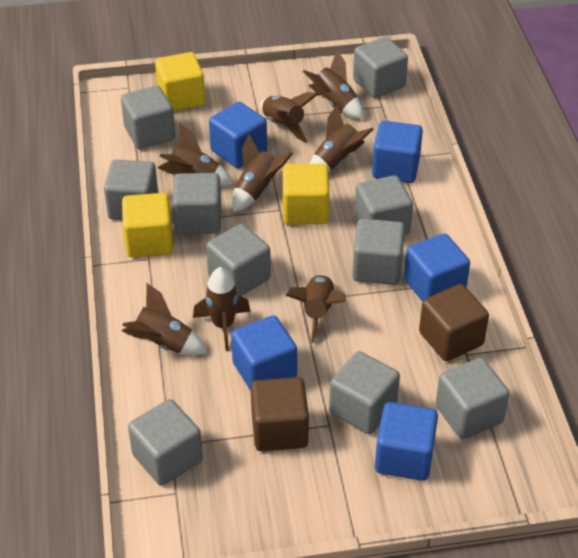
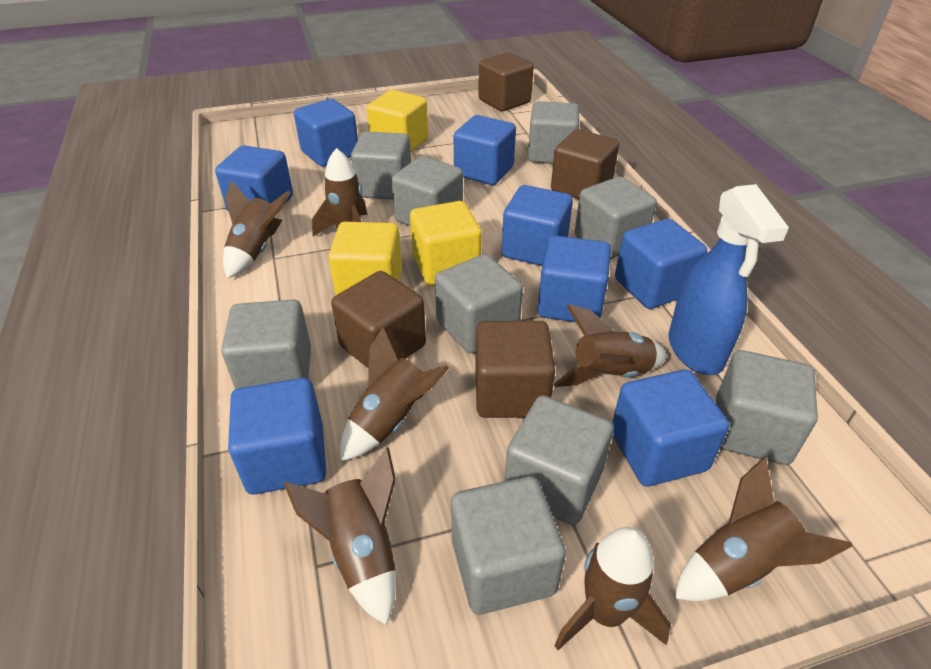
blue cube: 5 -> 8
blue spray bottle: 0 -> 1
brown cube: 2 -> 4
brown rocket: 8 -> 7
grey cube: 10 -> 9

